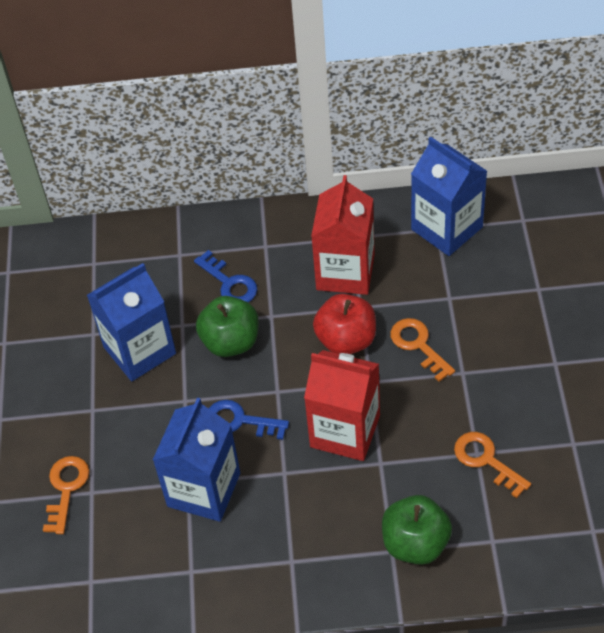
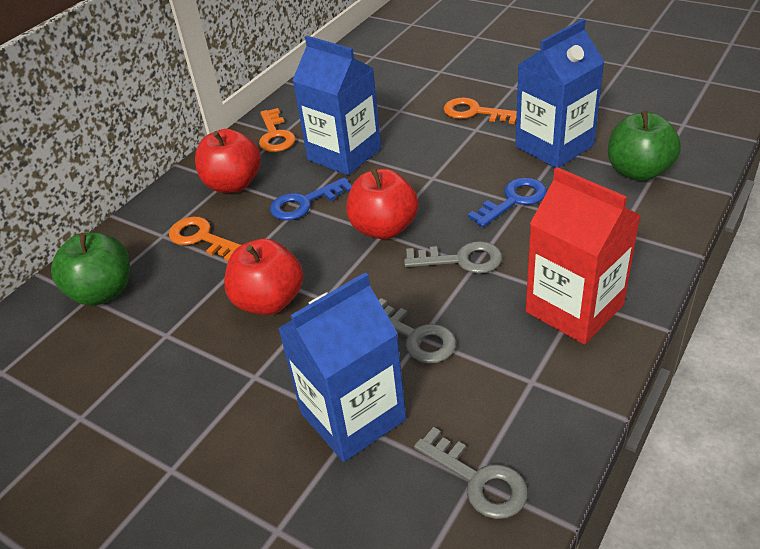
grey key: 0 -> 3
red apple: 1 -> 3
red carton: 2 -> 1

